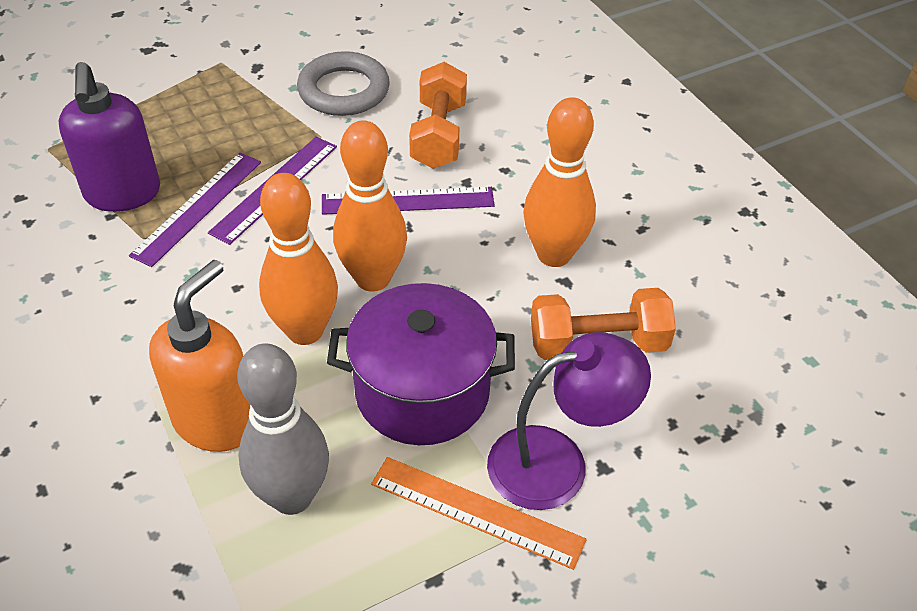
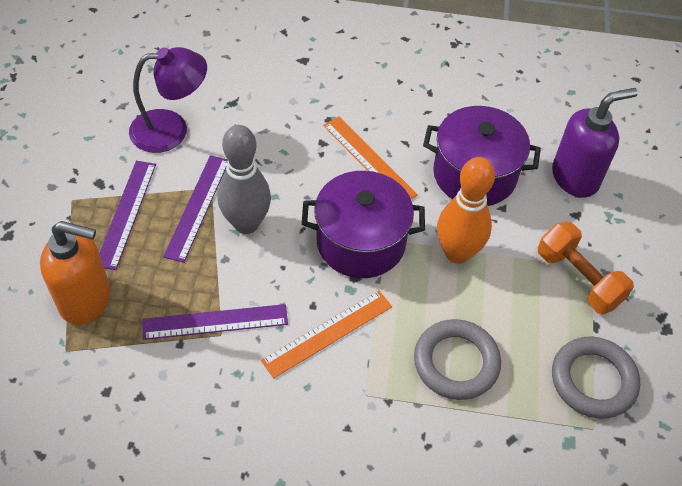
grey ring: 1 -> 2
orange bowling pin: 3 -> 1
orange dumbbell: 2 -> 1
orange ruler: 1 -> 2
purple pot: 1 -> 2

